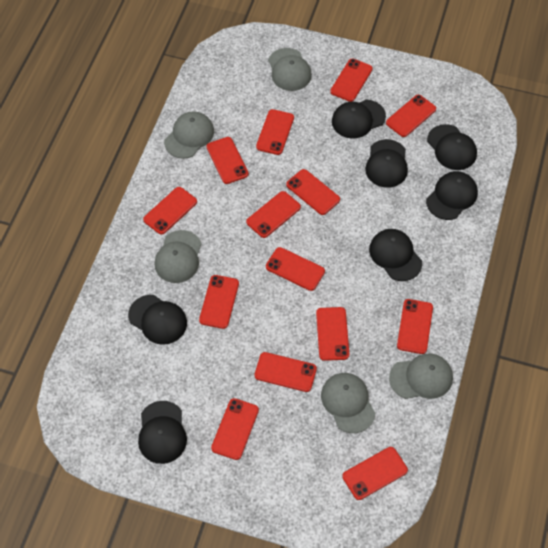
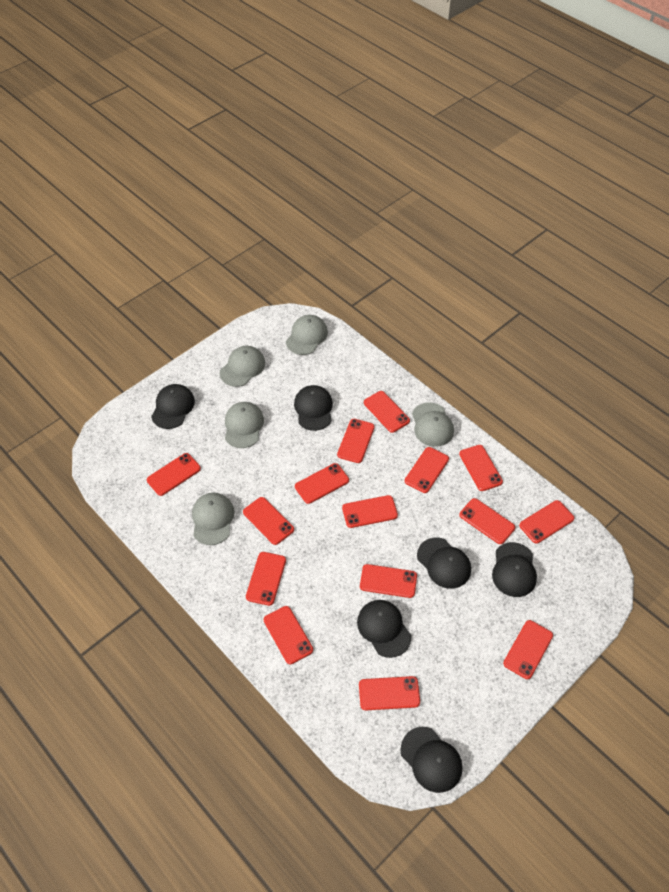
black cap: 7 -> 6
red phone: 14 -> 15

